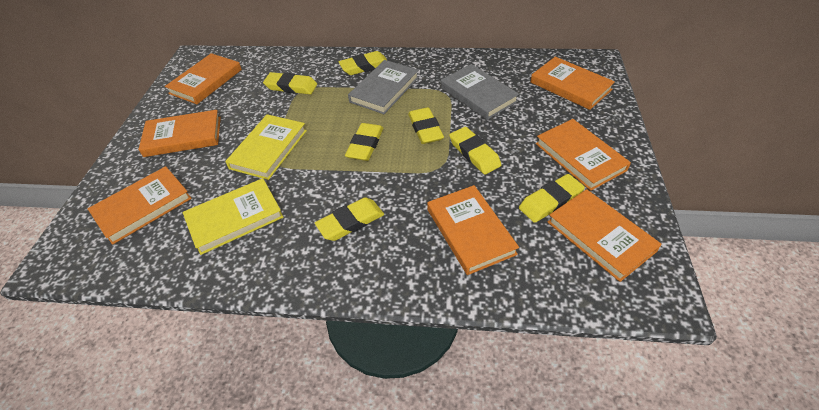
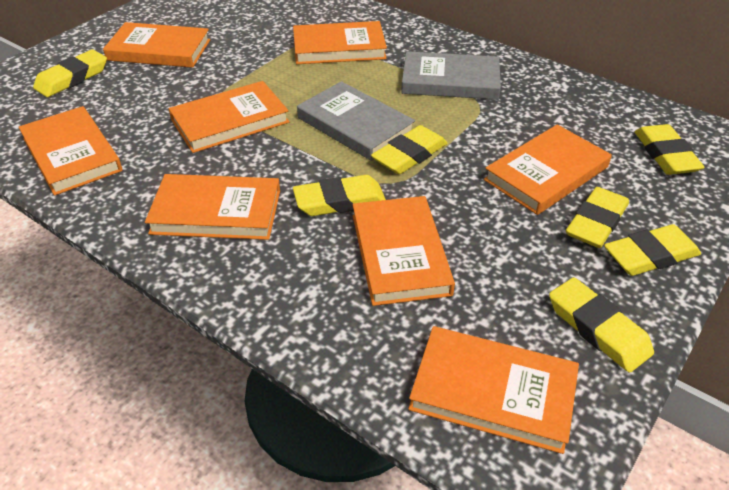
orange book: 7 -> 8
yellow book: 2 -> 0

